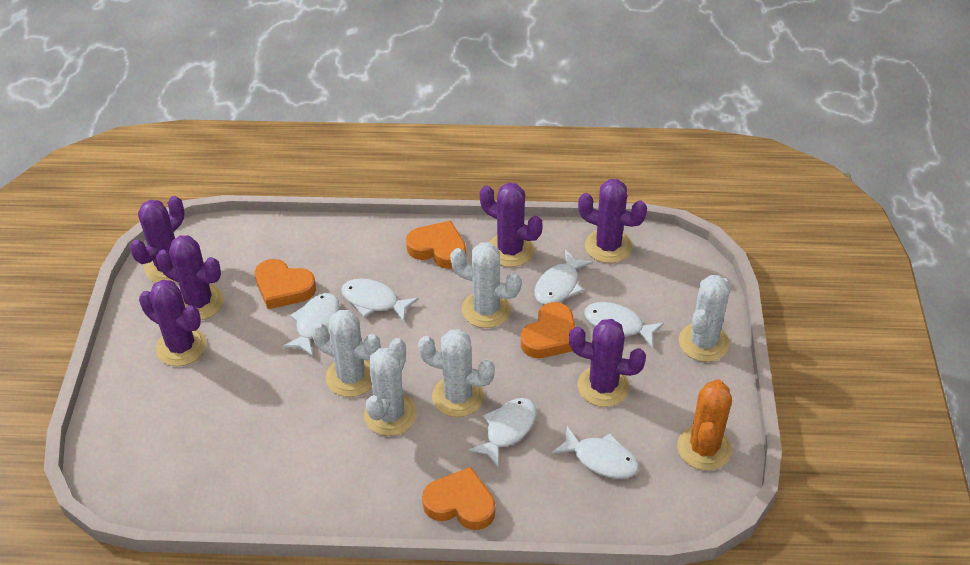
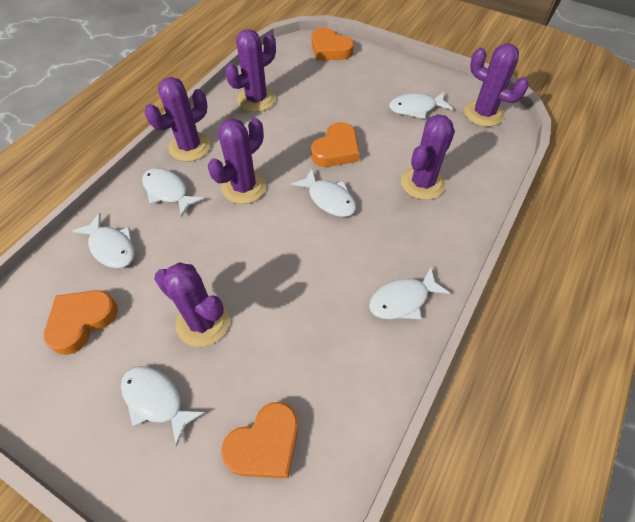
orange cactus: 1 -> 0
white cactus: 5 -> 0

